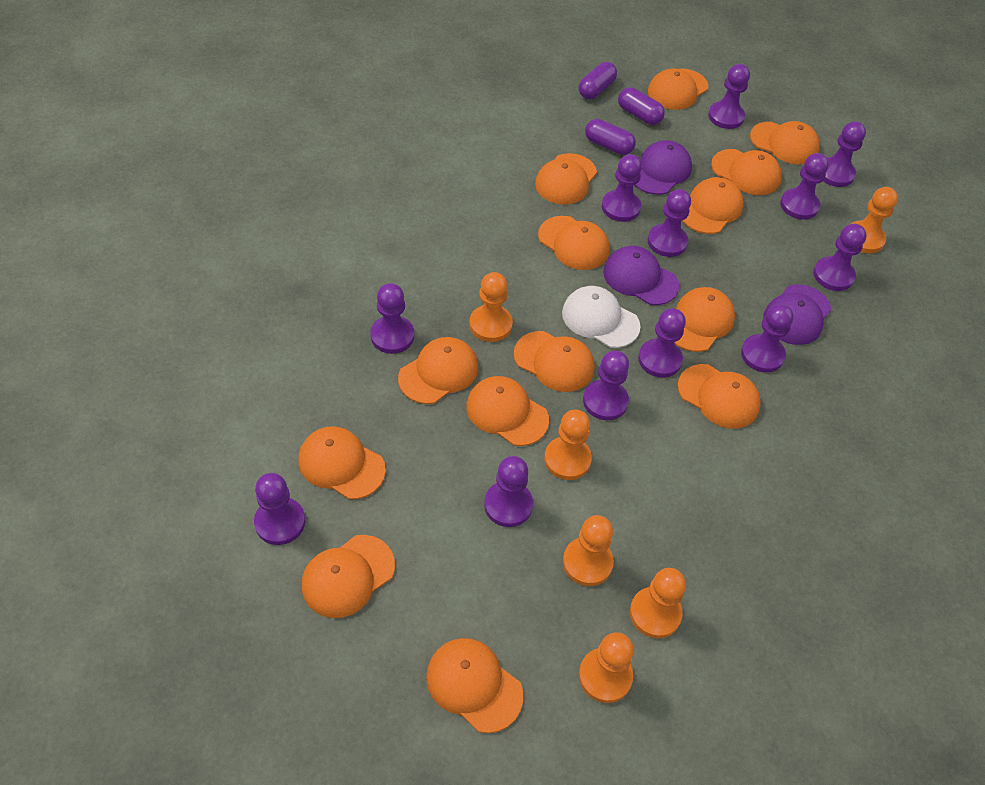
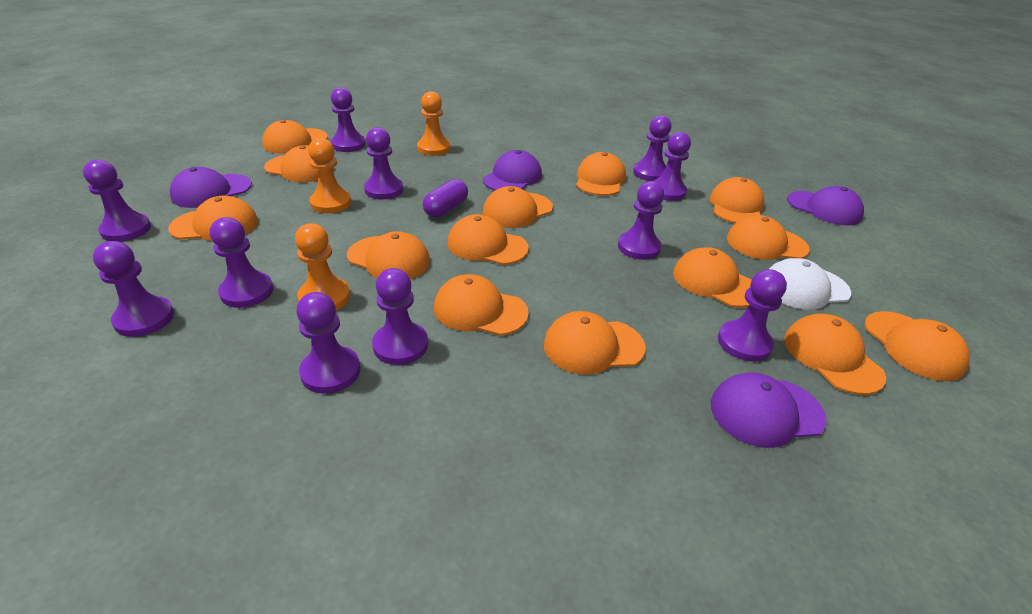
orange pawn: 6 -> 3
purple cap: 3 -> 4
purple capsule: 3 -> 1
purple pawn: 12 -> 11

